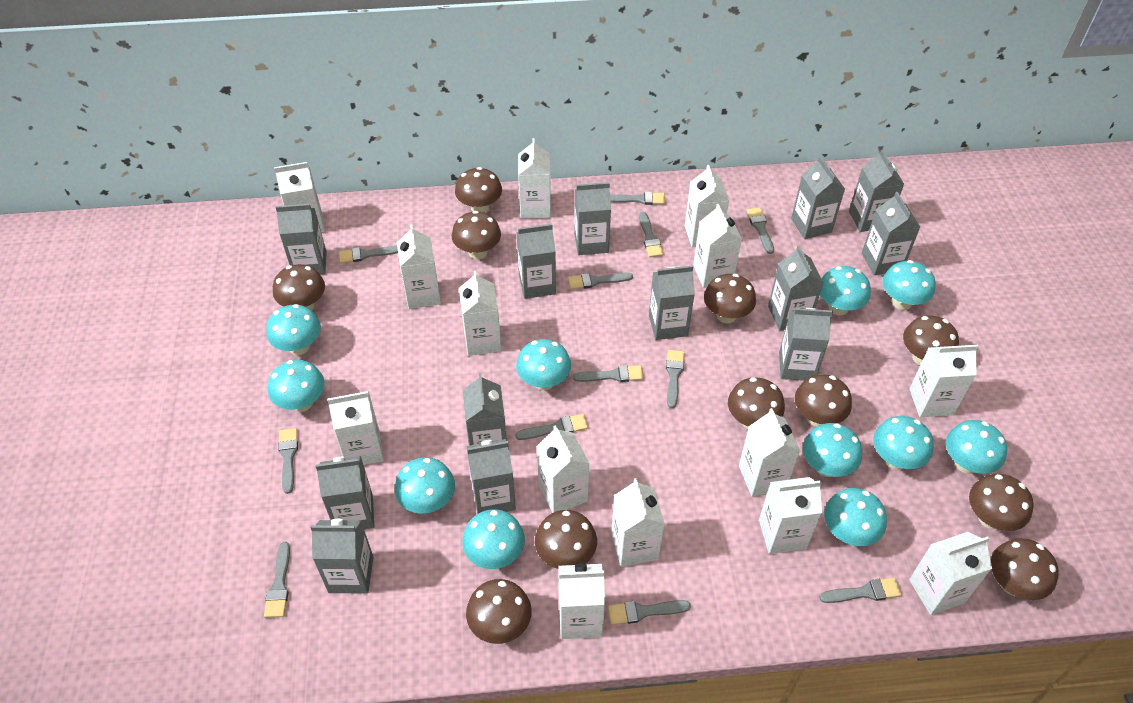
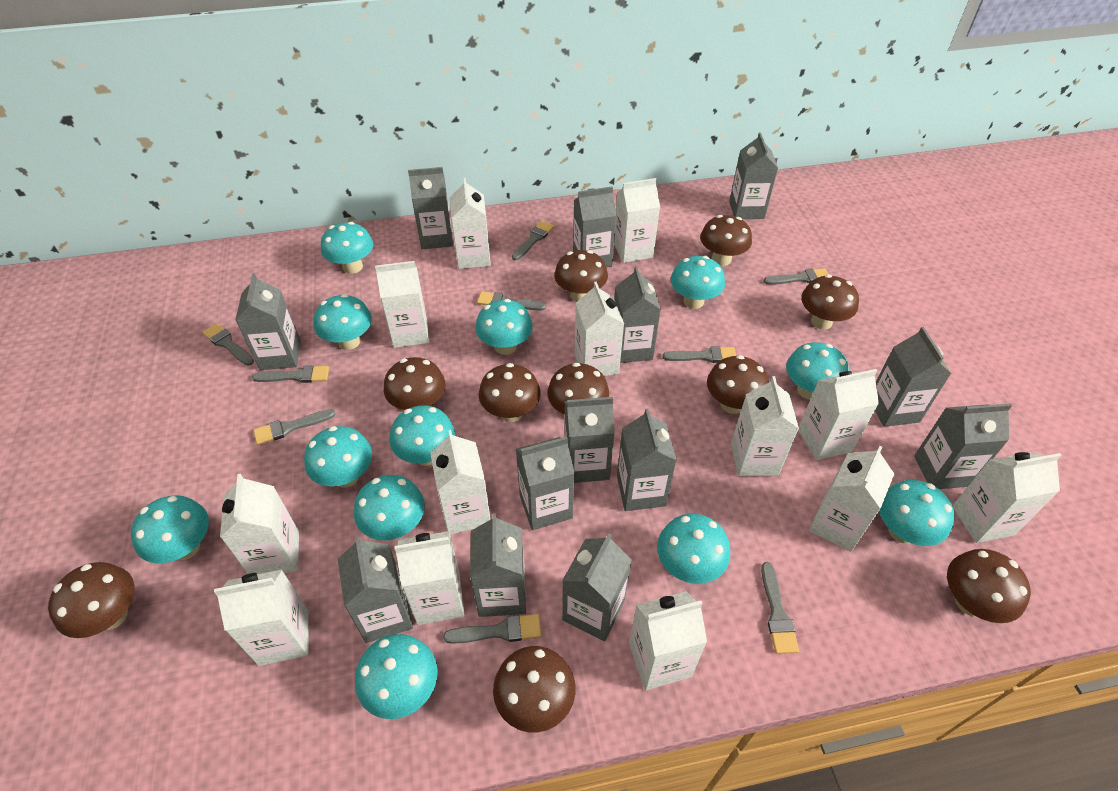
brown mushroom: 11 -> 10
grey brush: 12 -> 9
turquoise mushroom: 11 -> 12
white carton: 14 -> 13

